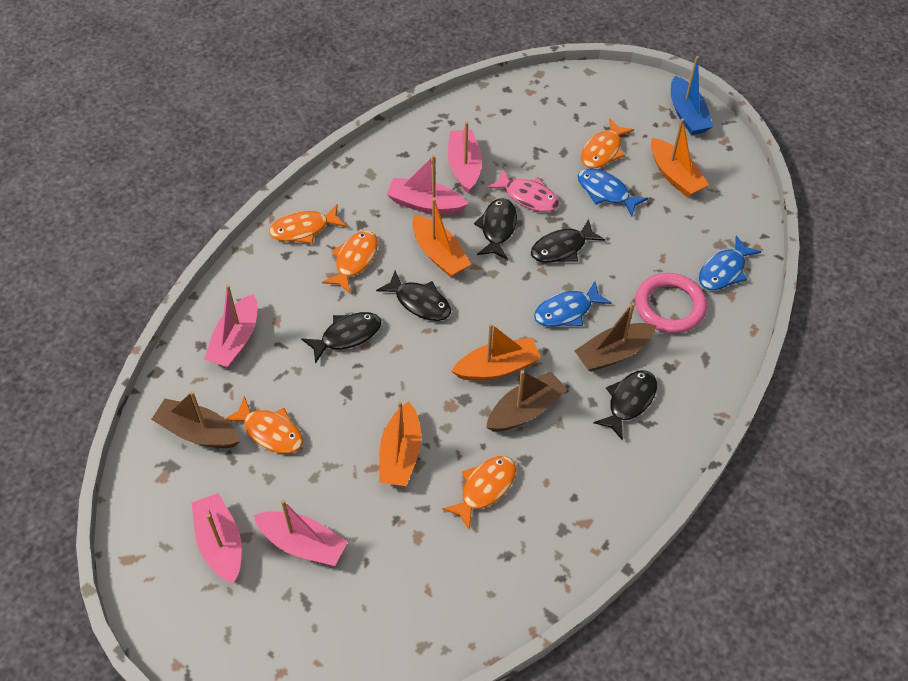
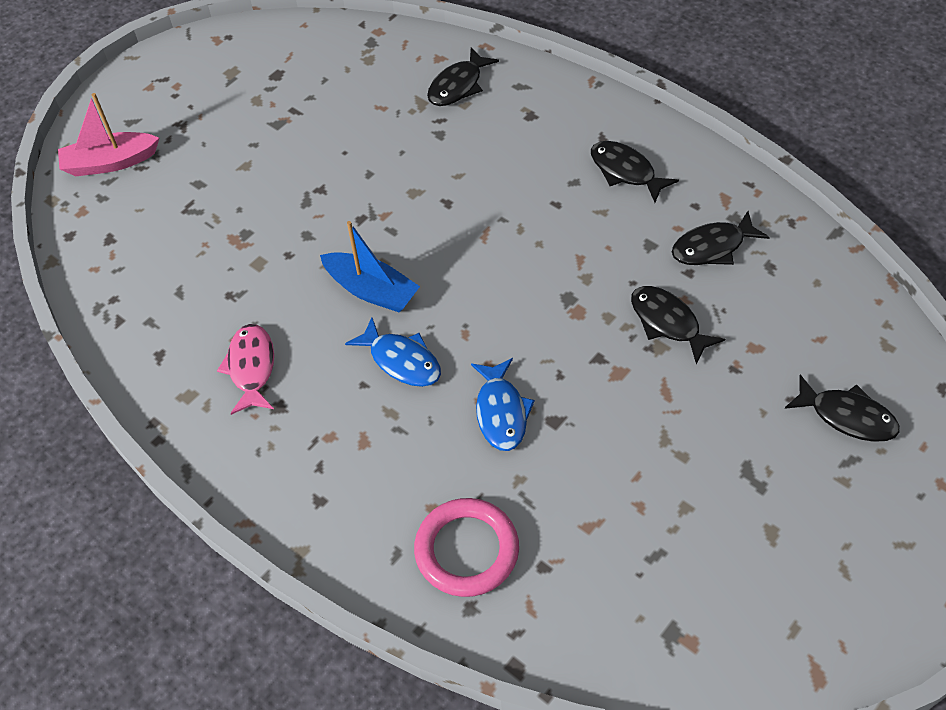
blue fish: 3 -> 2
brown boat: 3 -> 0
orange boat: 4 -> 0
orange fish: 5 -> 0
pink boat: 5 -> 1

